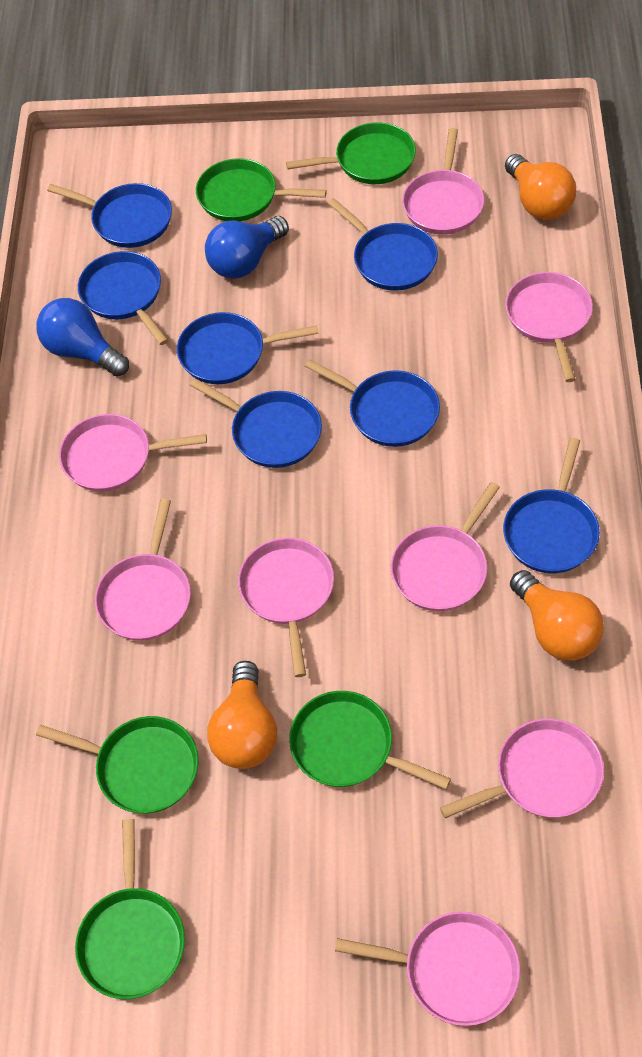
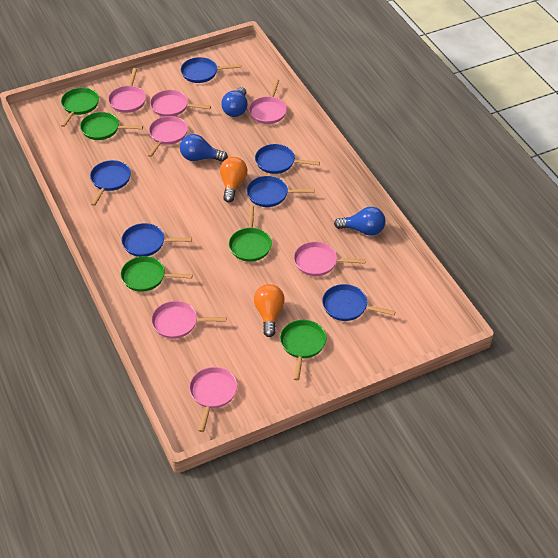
blue light bulb: 2 -> 3
blue pan: 7 -> 6
orange light bulb: 3 -> 2
pink pan: 8 -> 7

